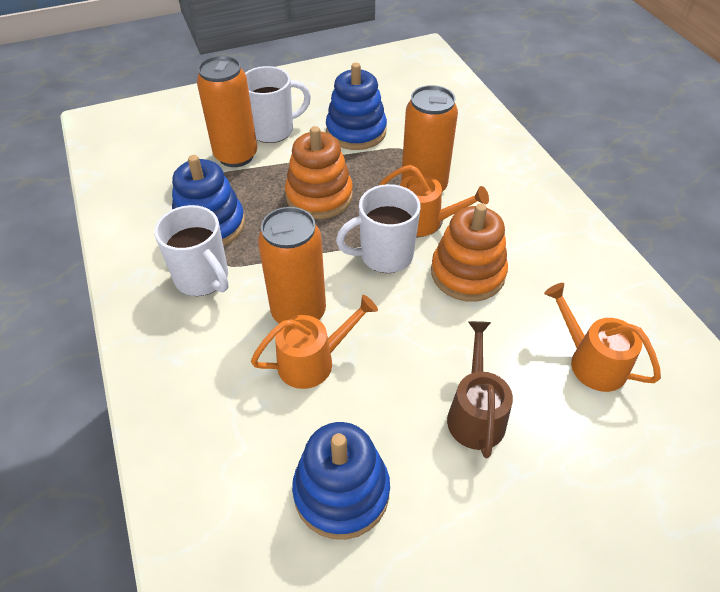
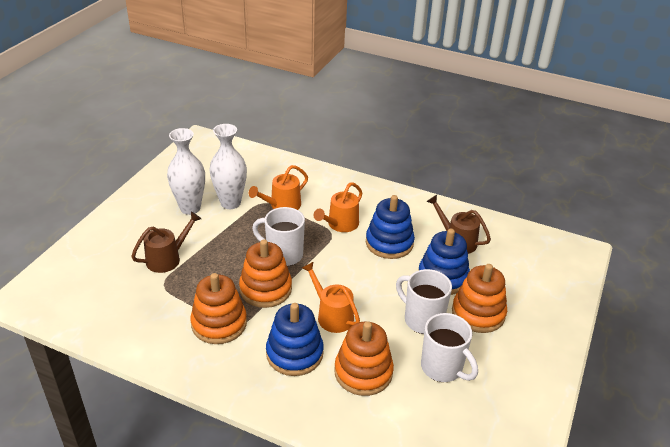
brown watering can: 1 -> 2
orange can: 3 -> 0
orange stacking toy: 2 -> 4
white vase: 0 -> 2

